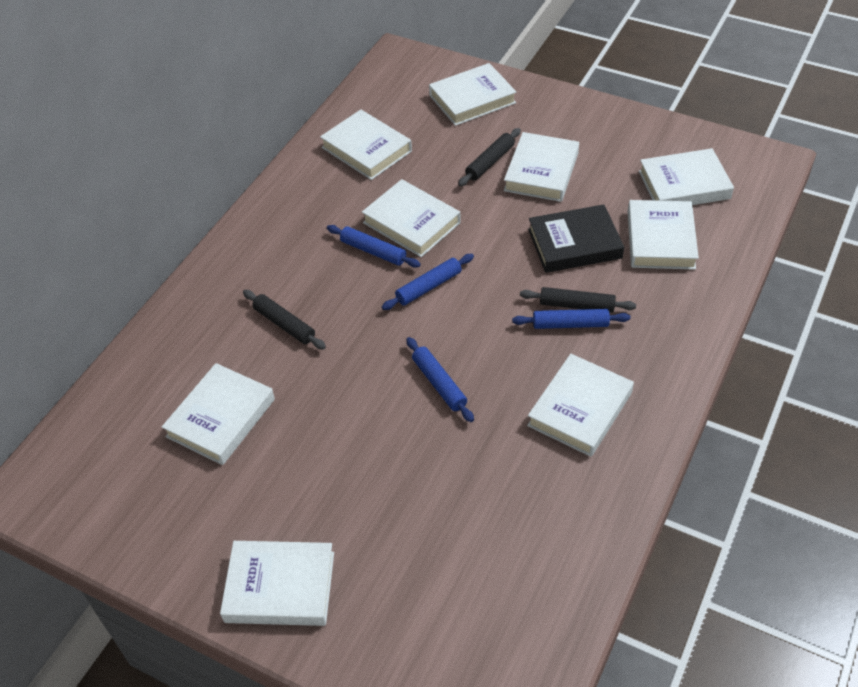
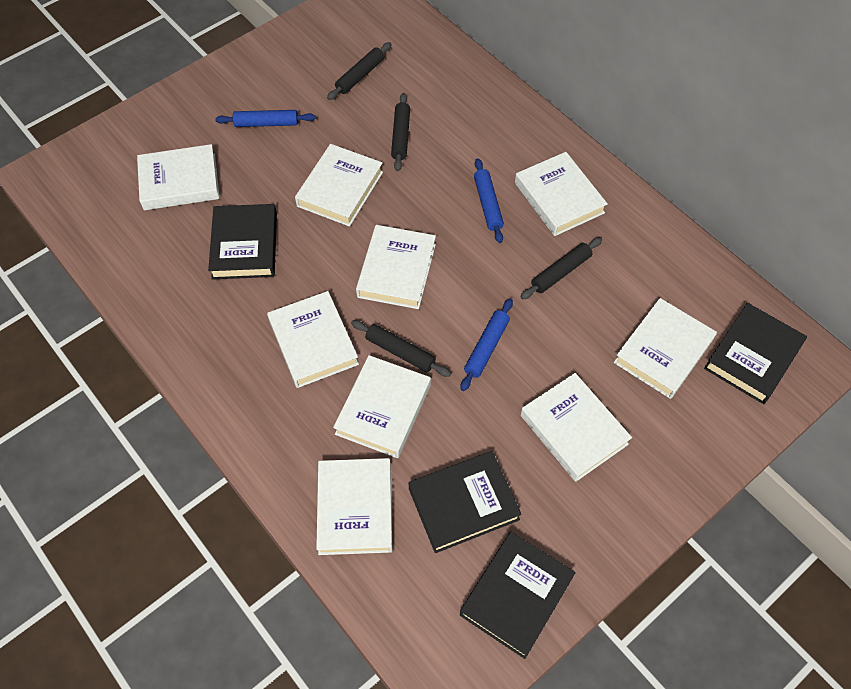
black book: 1 -> 4
black rolling pin: 3 -> 4
blue rolling pin: 4 -> 3

